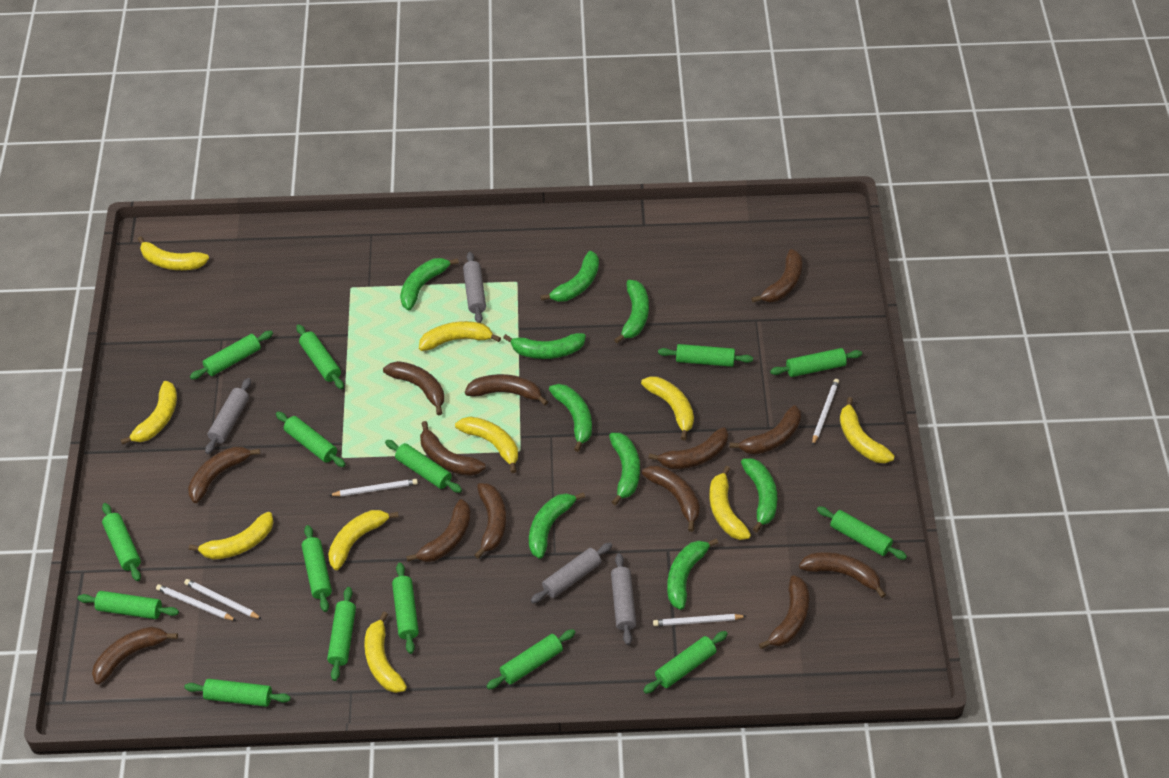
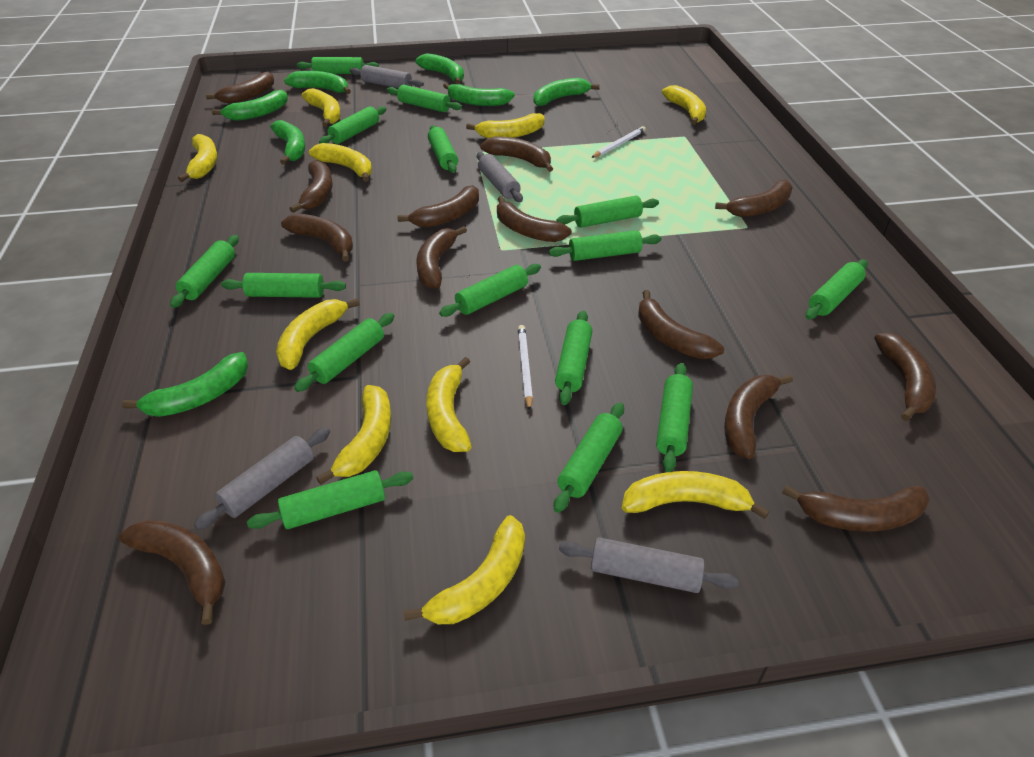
green banana: 9 -> 7
white pencil: 5 -> 2

